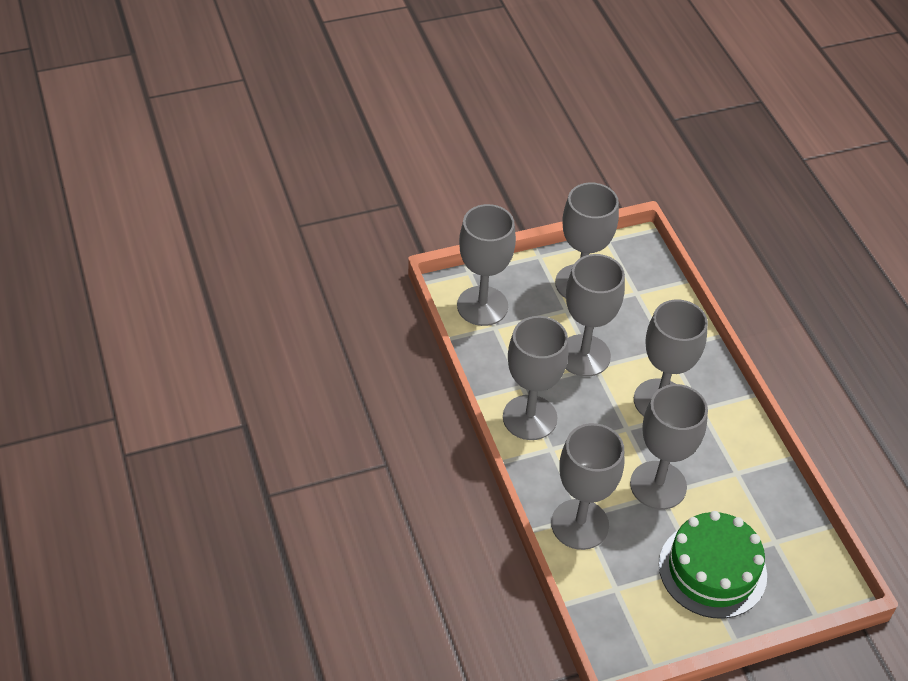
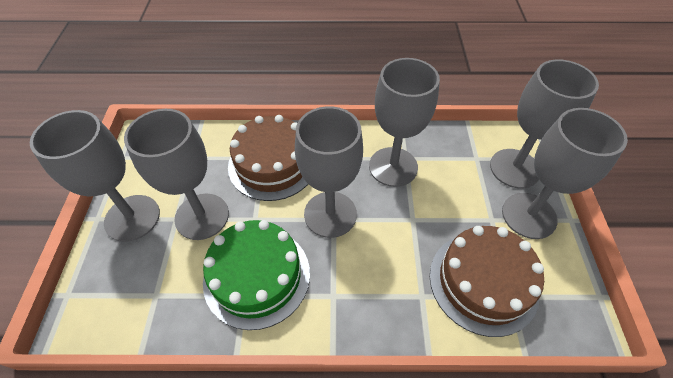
brown cake: 0 -> 2
grey goblet: 7 -> 6

